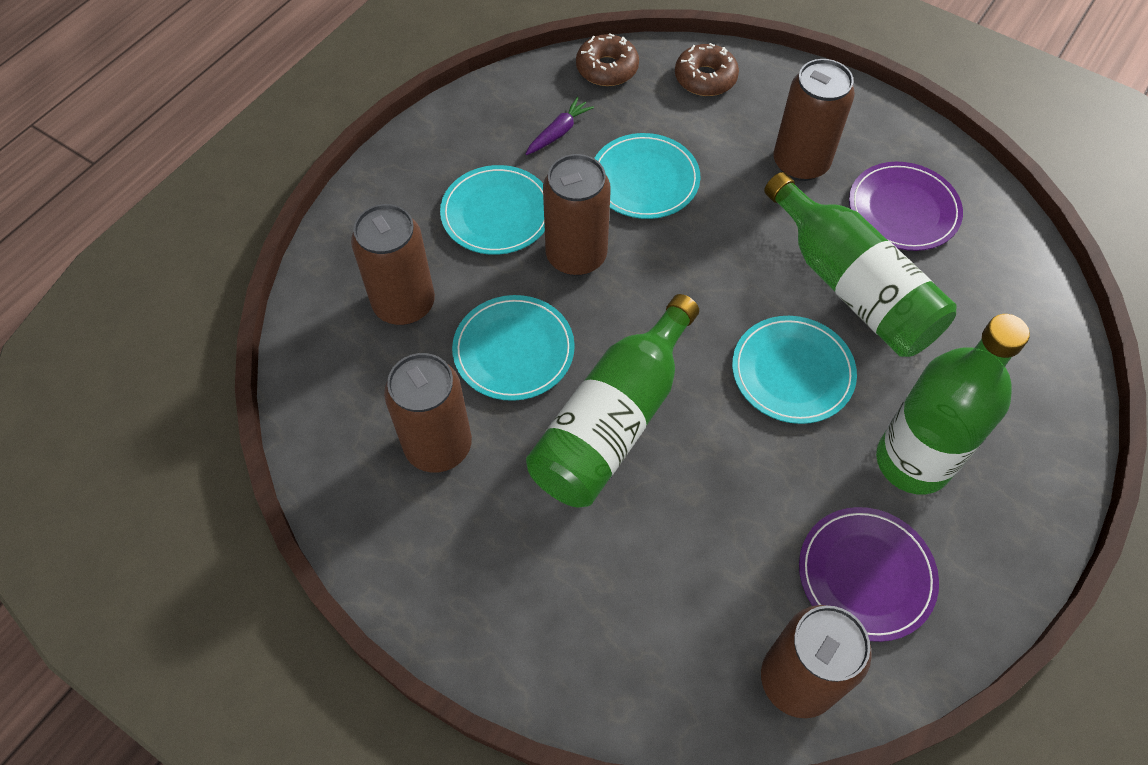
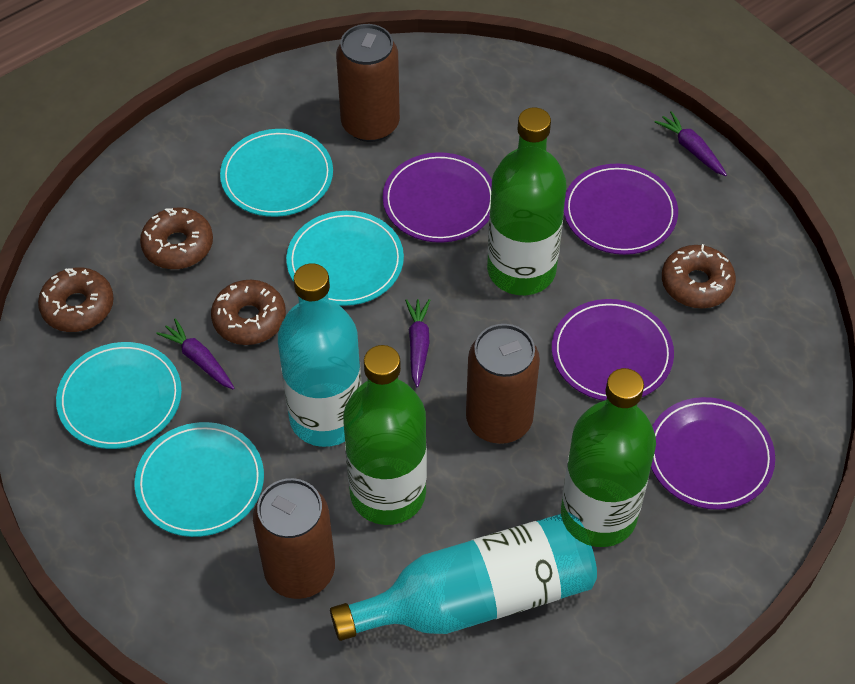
brown can: 5 -> 3
brown donut: 2 -> 4
purple carrot: 1 -> 3
purple plate: 2 -> 4
turquoise bottle: 0 -> 2

